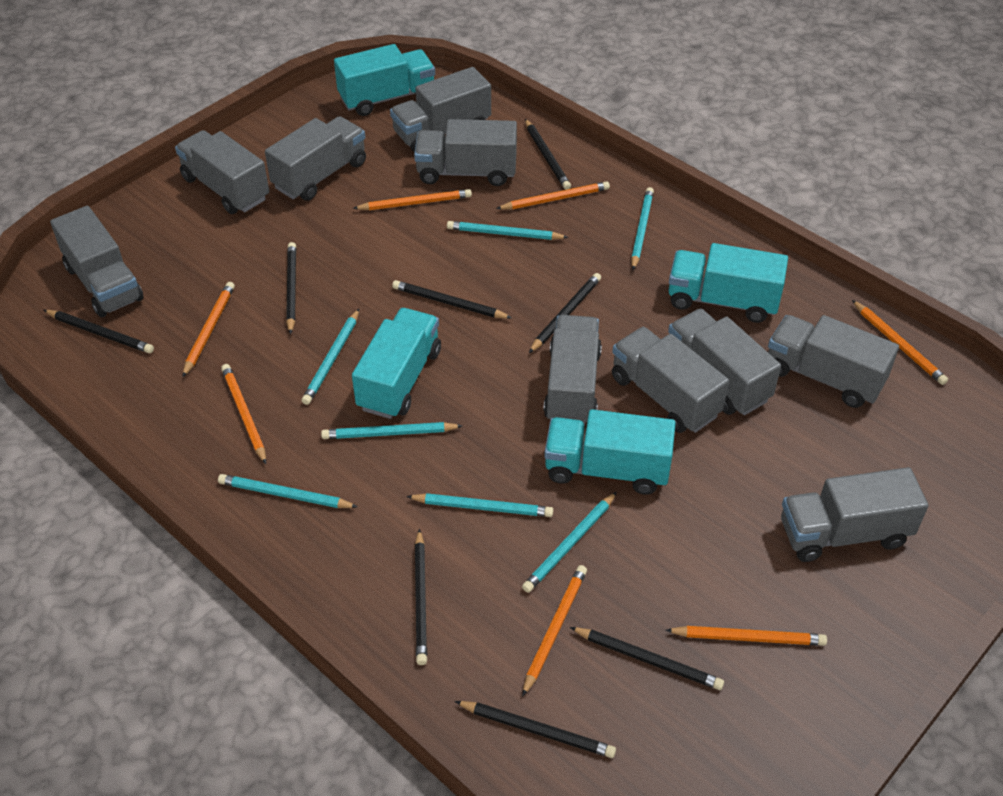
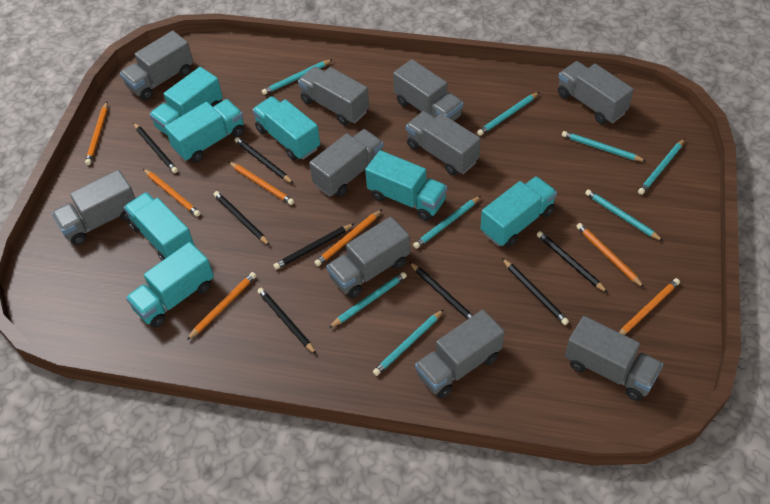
turquoise pencil: 7 -> 8
turquoise truck: 4 -> 7

